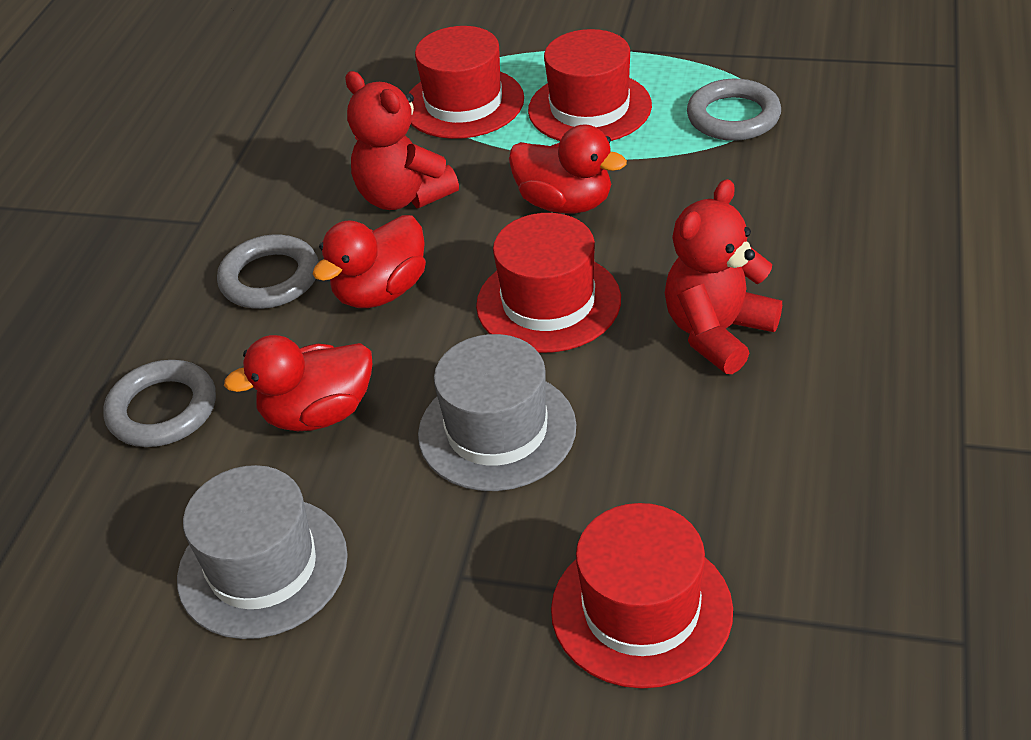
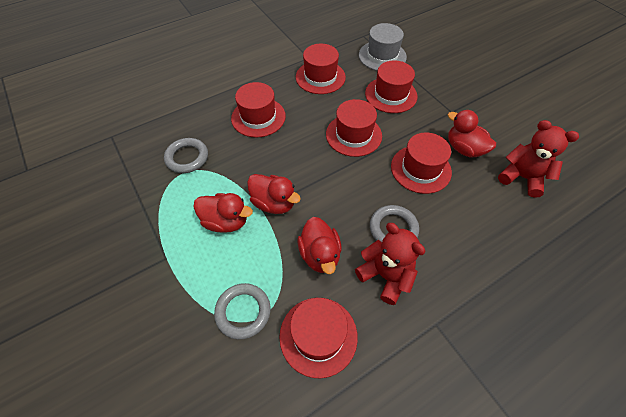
grey hat: 2 -> 1
red duck: 3 -> 4
red hat: 4 -> 6

